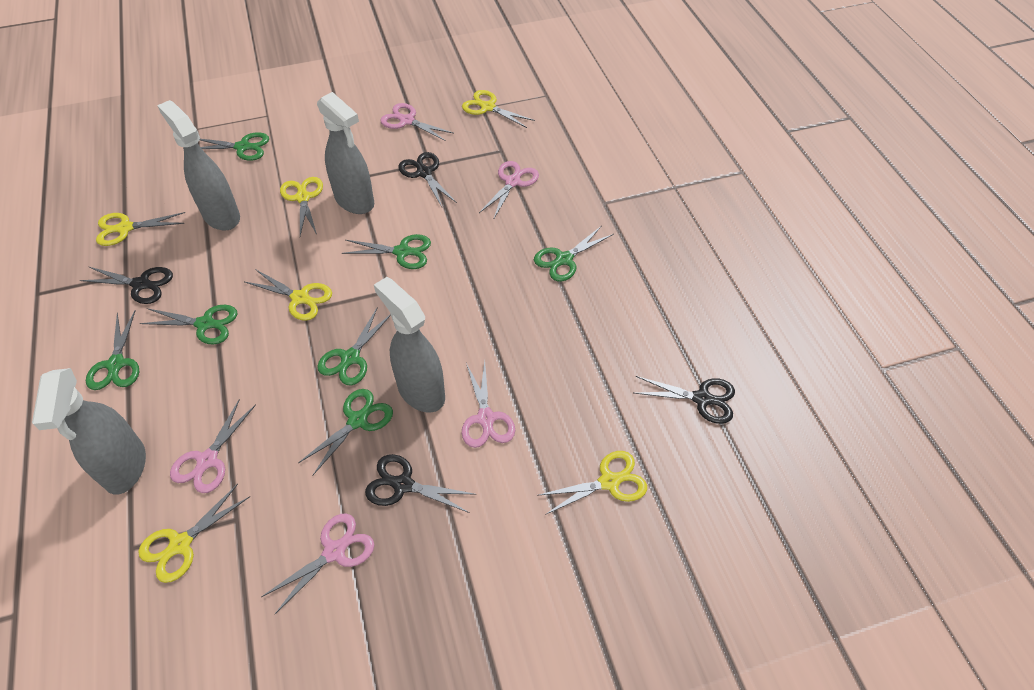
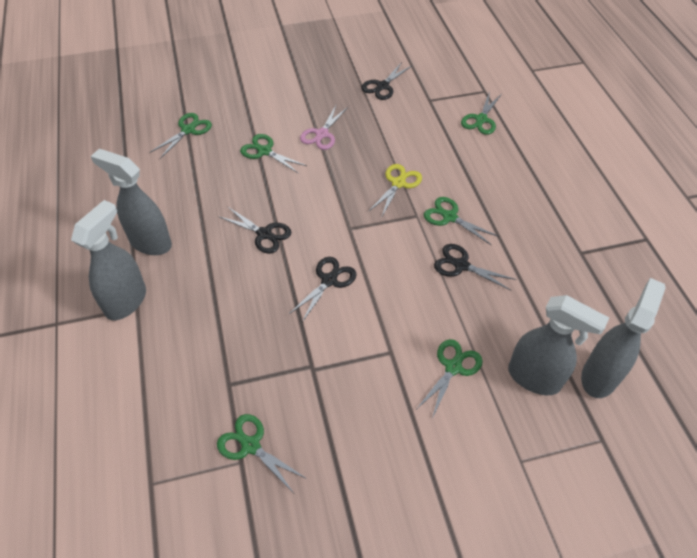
green scissors: 7 -> 6
pink scissors: 5 -> 1
yellow scissors: 6 -> 1

